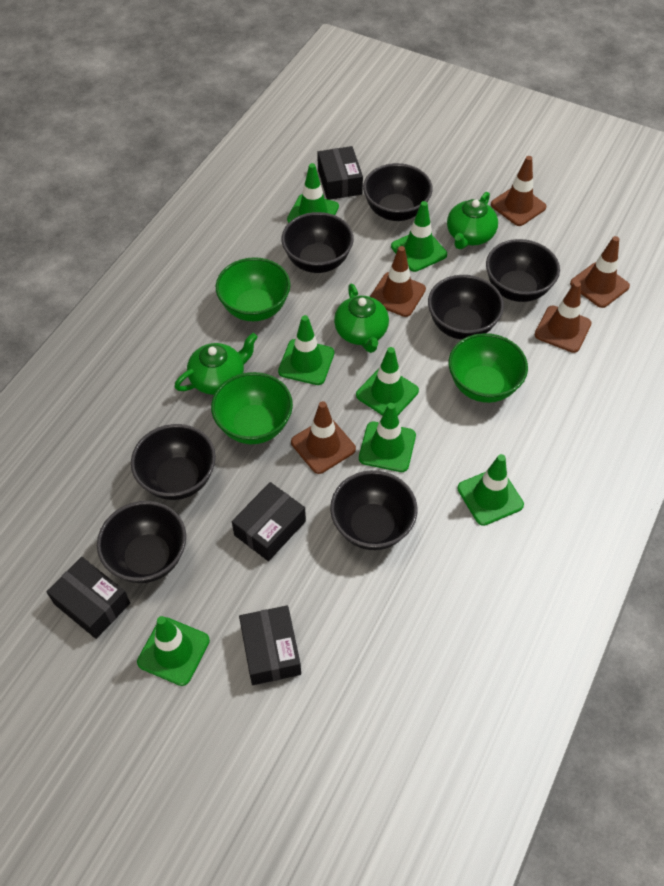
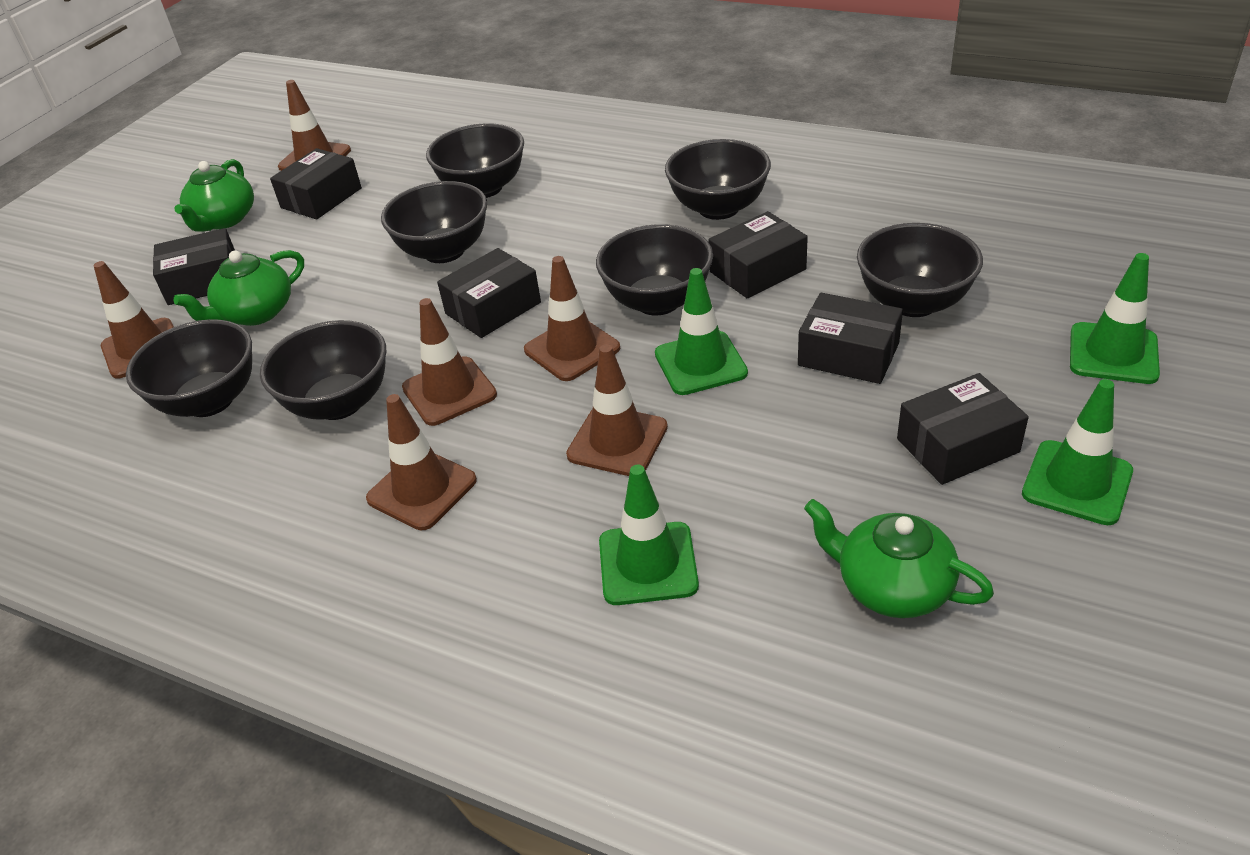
black box: 4 -> 6
brown traffic cone: 5 -> 6
green bowl: 3 -> 0
green traffic cone: 7 -> 4

